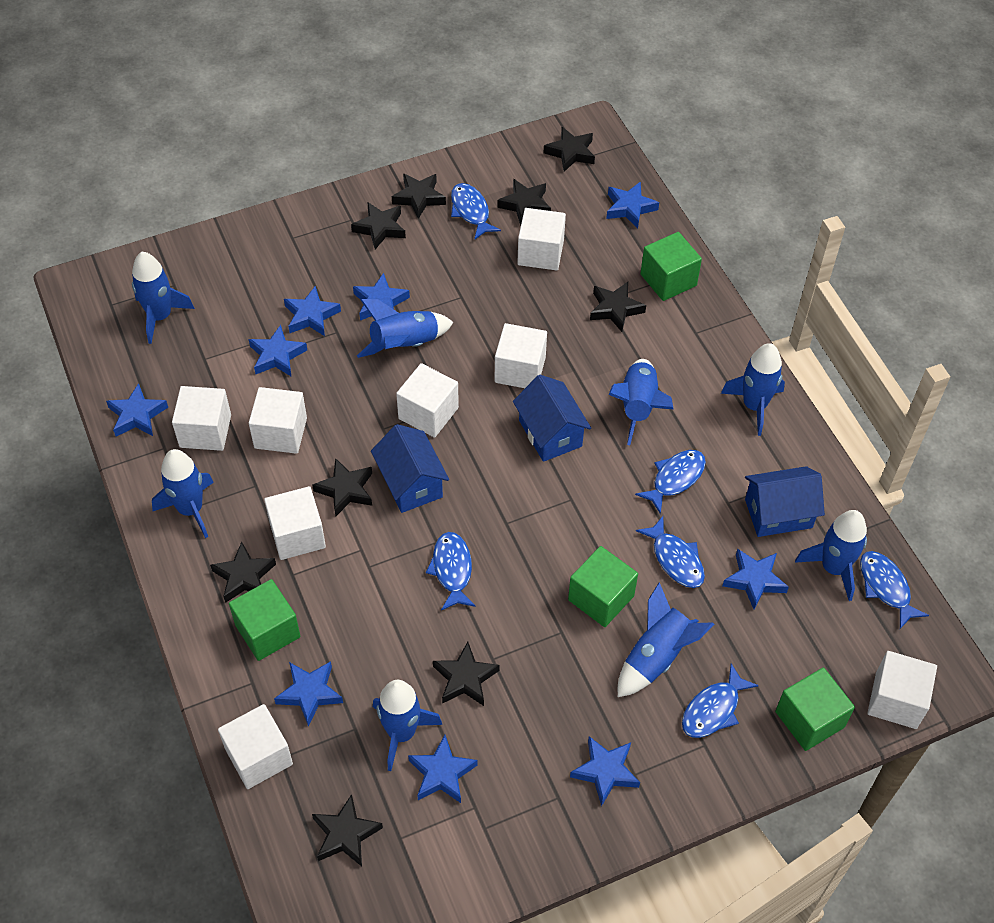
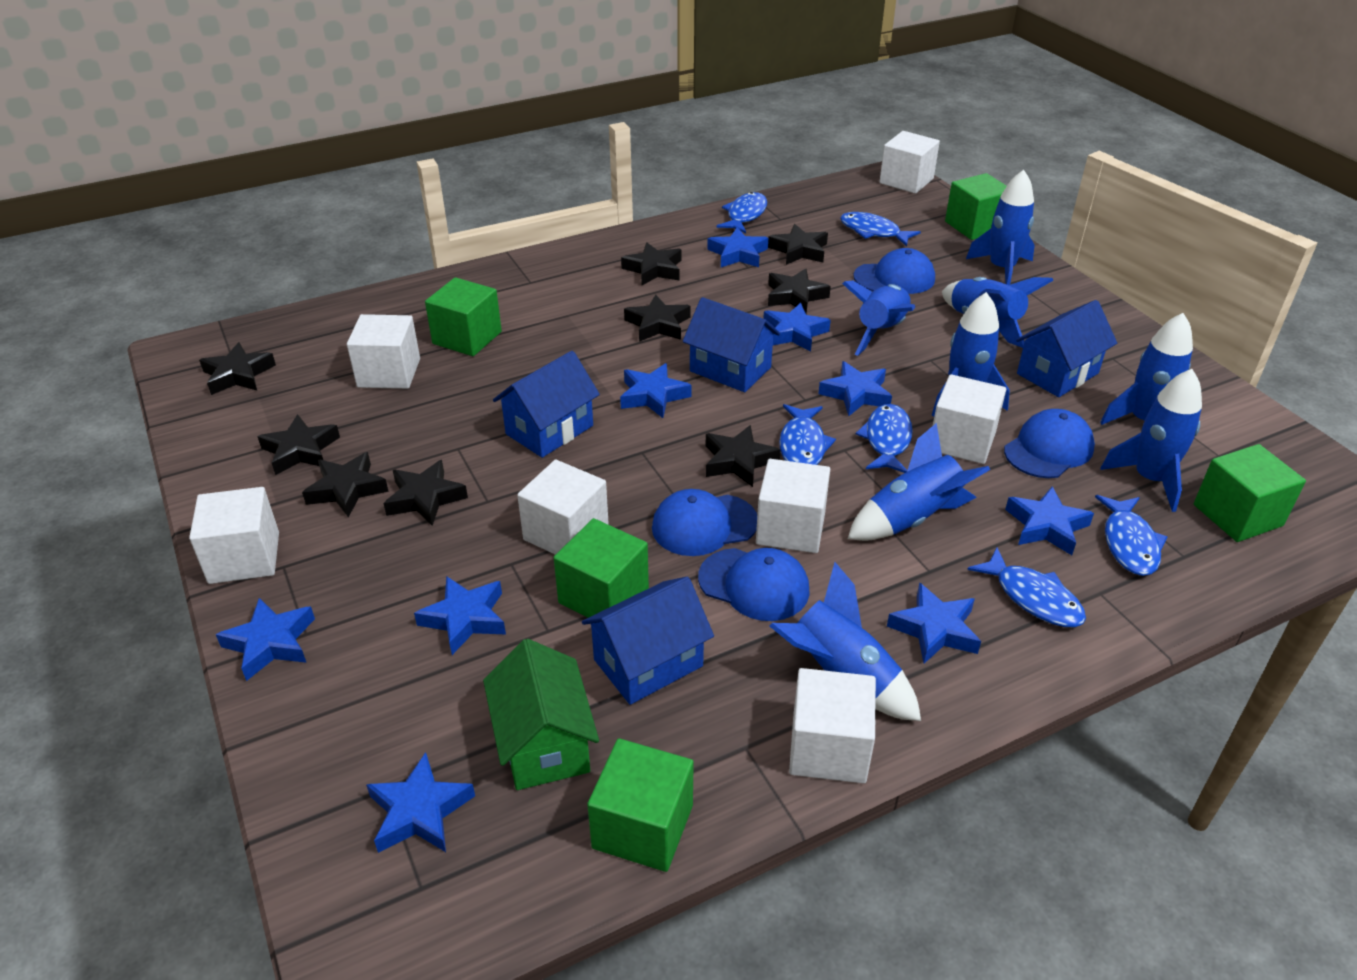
blue cap: 0 -> 4
blue house: 3 -> 4
green cube: 4 -> 5
green house: 0 -> 1
white cube: 8 -> 7

